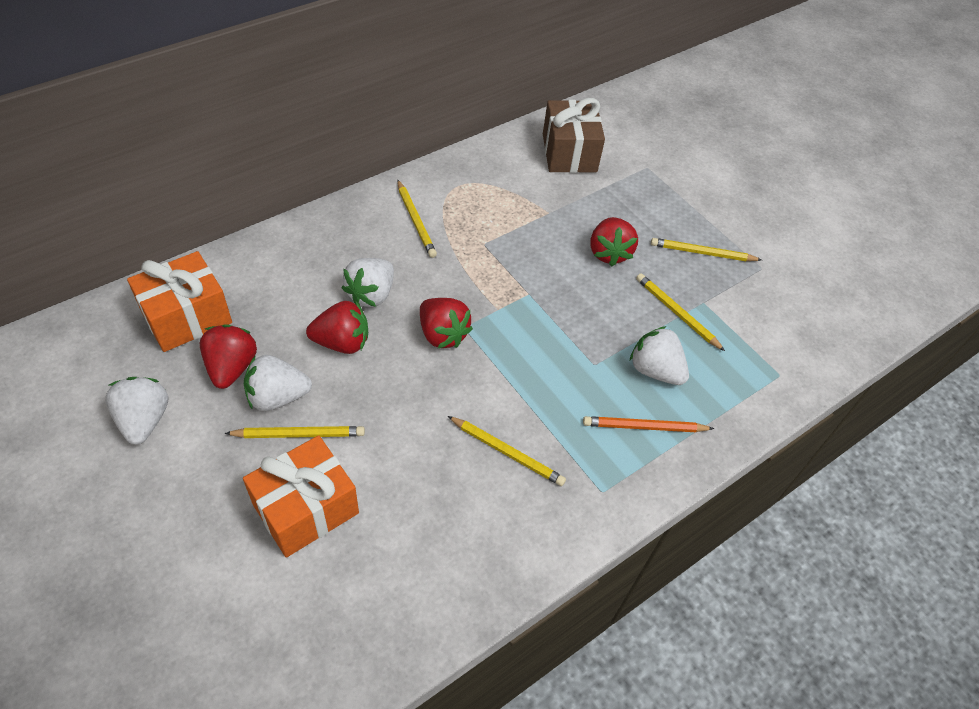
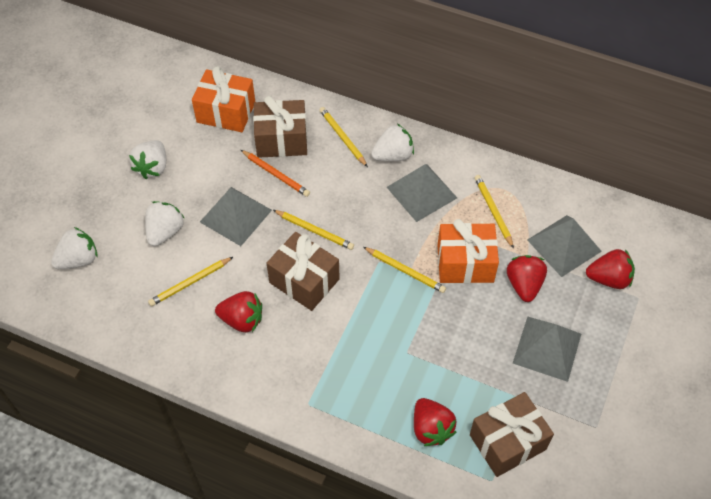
brown gift: 1 -> 3
grey pyramid: 0 -> 4

